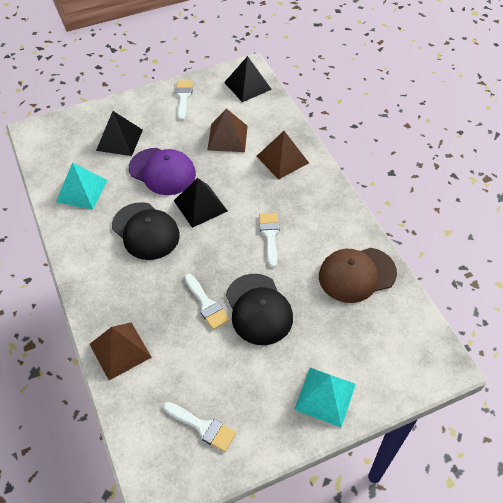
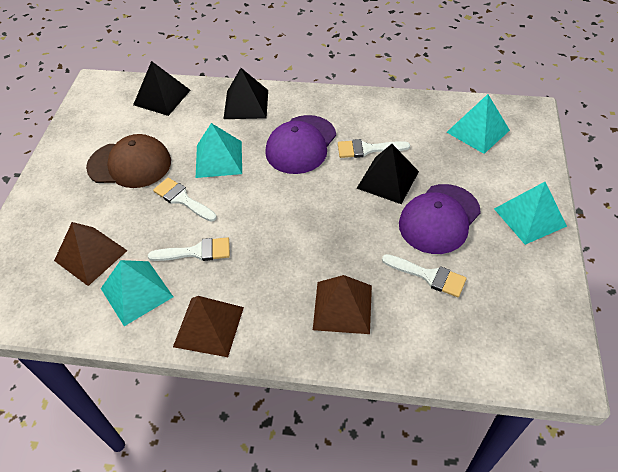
black cap: 2 -> 0
purple cap: 1 -> 2
turquoise pyramid: 2 -> 4

